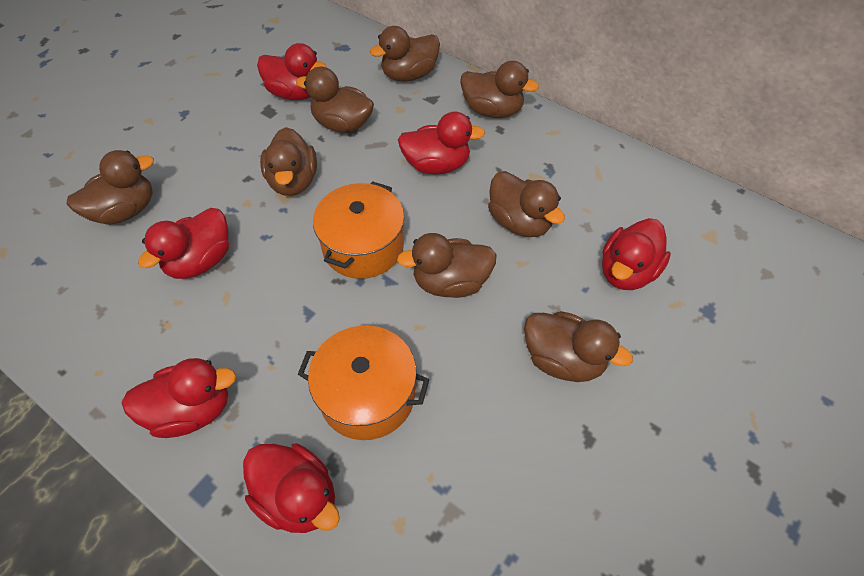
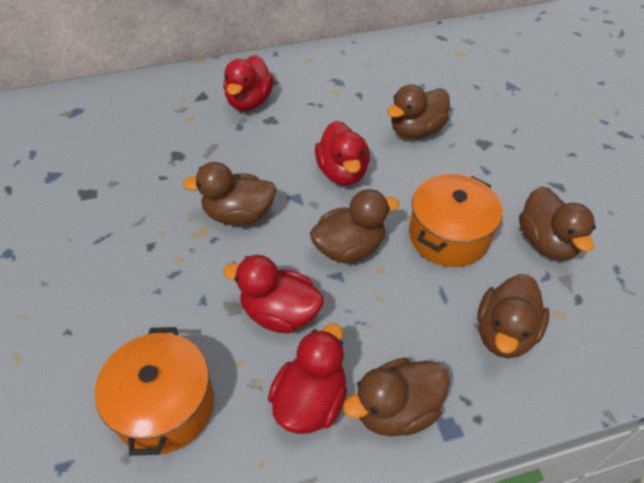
brown duck: 8 -> 6
red duck: 6 -> 4

